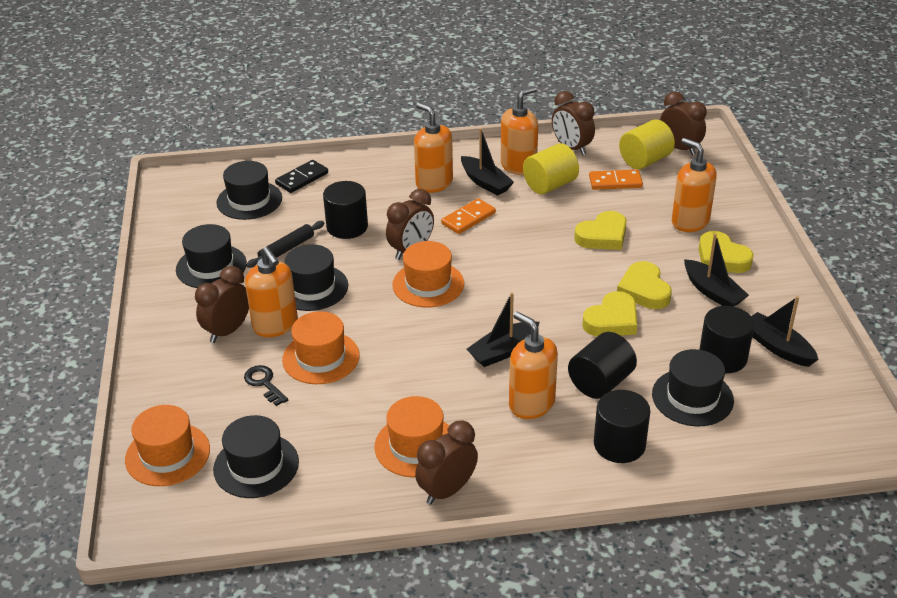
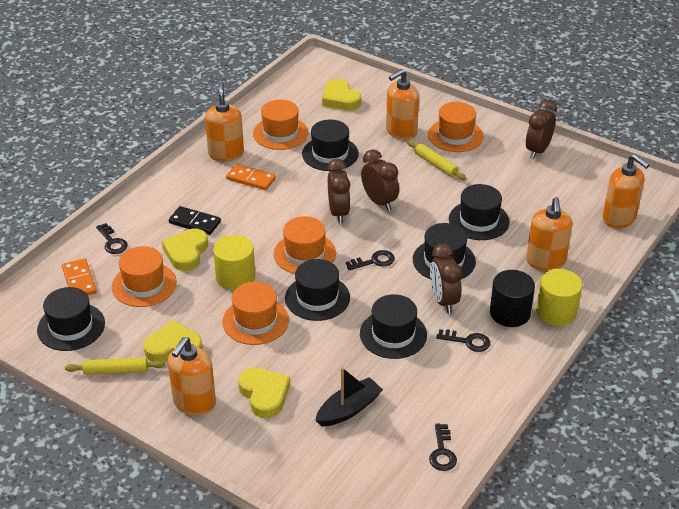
black boat: 4 -> 1
black cylinder: 4 -> 1
black hat: 5 -> 6
black key: 1 -> 4
black rolling pin: 1 -> 0
brown clock: 5 -> 4
orange hat: 4 -> 5
yellow rolling pin: 0 -> 2

